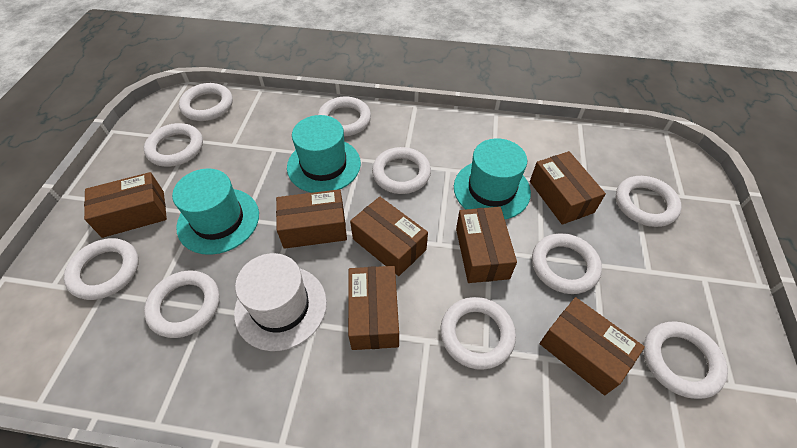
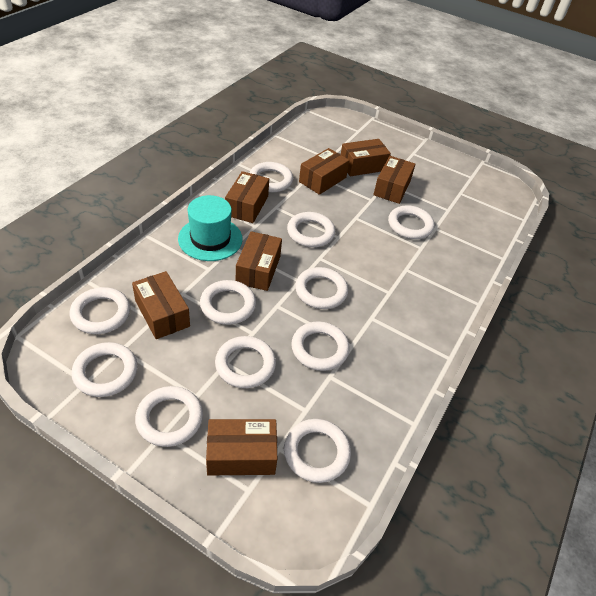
turquoise hat: 3 -> 1
white hat: 1 -> 0
white ring: 10 -> 11

